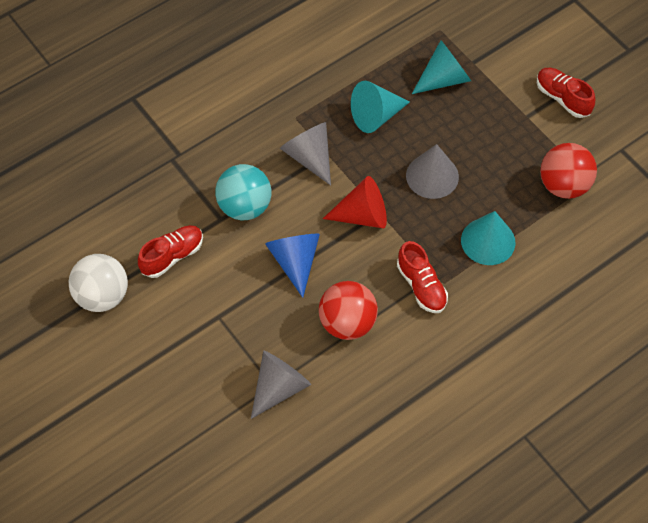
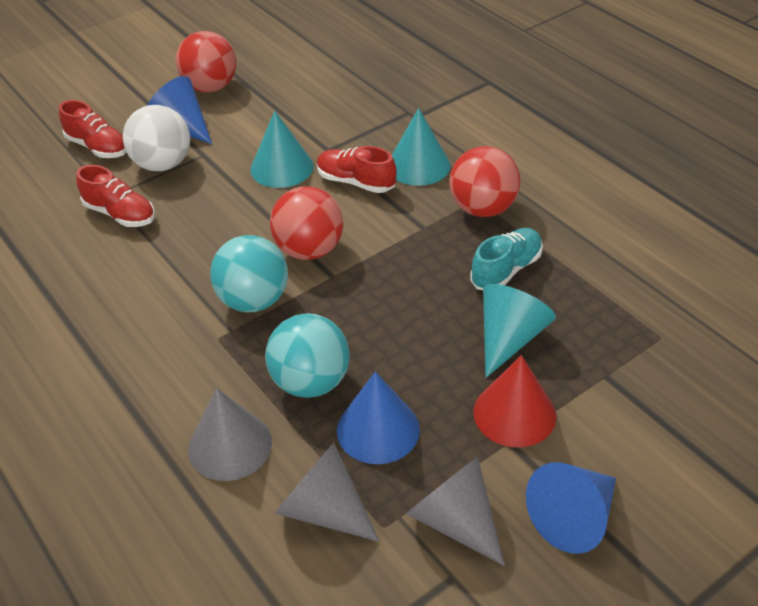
blue cone: 1 -> 3
red ball: 2 -> 3
turquoise ball: 1 -> 2
turquoise shoe: 0 -> 1

